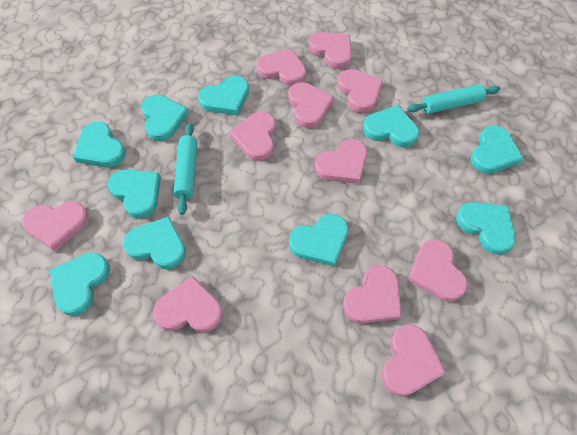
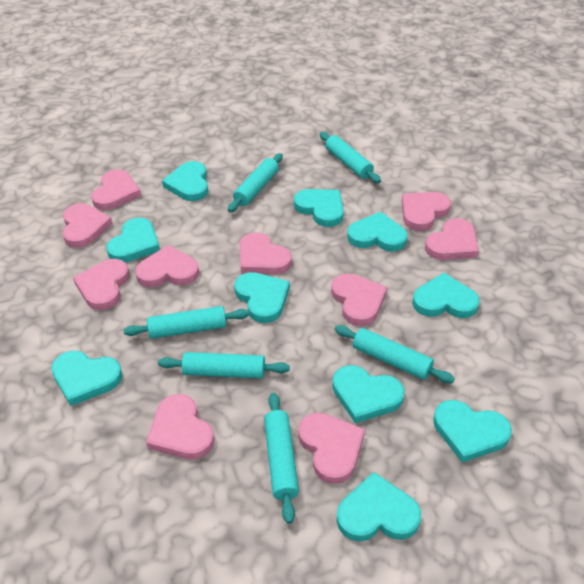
pink heart: 11 -> 10
turquoise rolling pin: 2 -> 6

